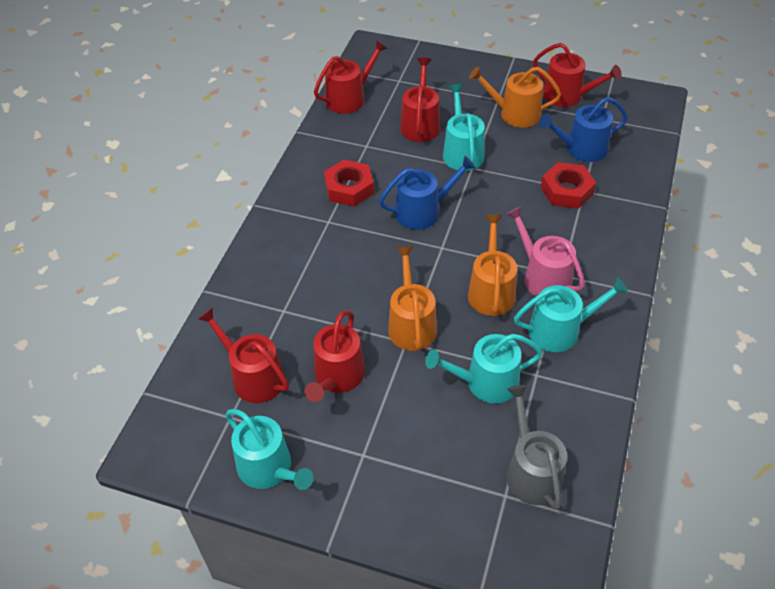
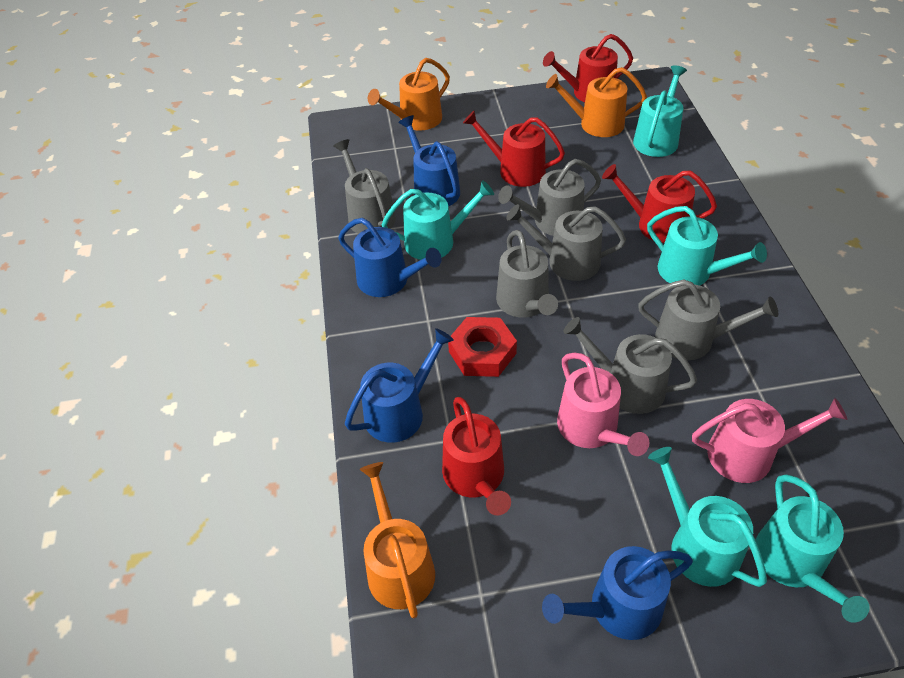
blue watering can: 2 -> 4
grey watering can: 1 -> 6
pink watering can: 1 -> 2
red nut: 2 -> 1
red watering can: 5 -> 4
turquoise watering can: 4 -> 5

